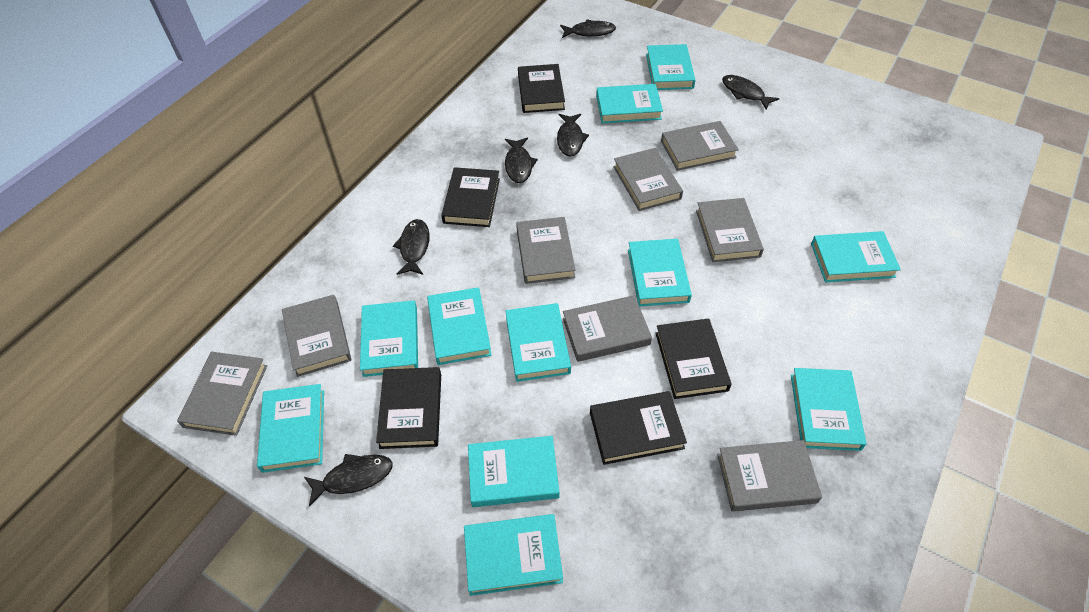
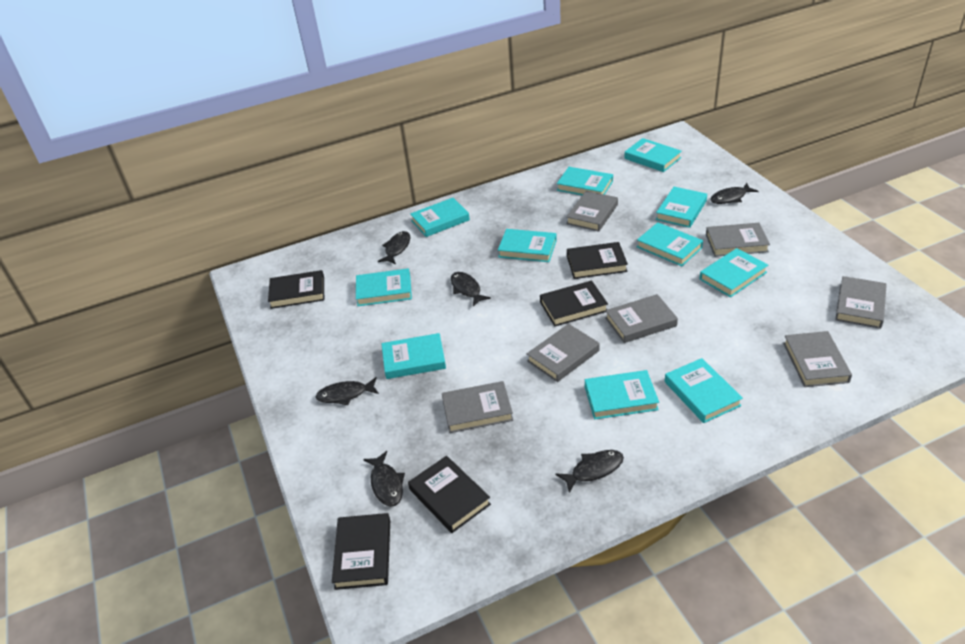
grey book: 8 -> 7

